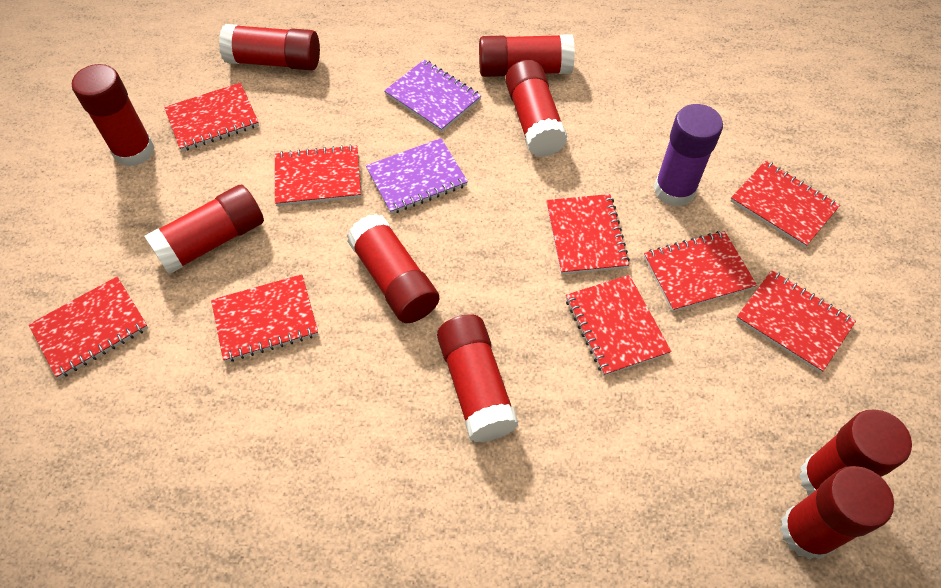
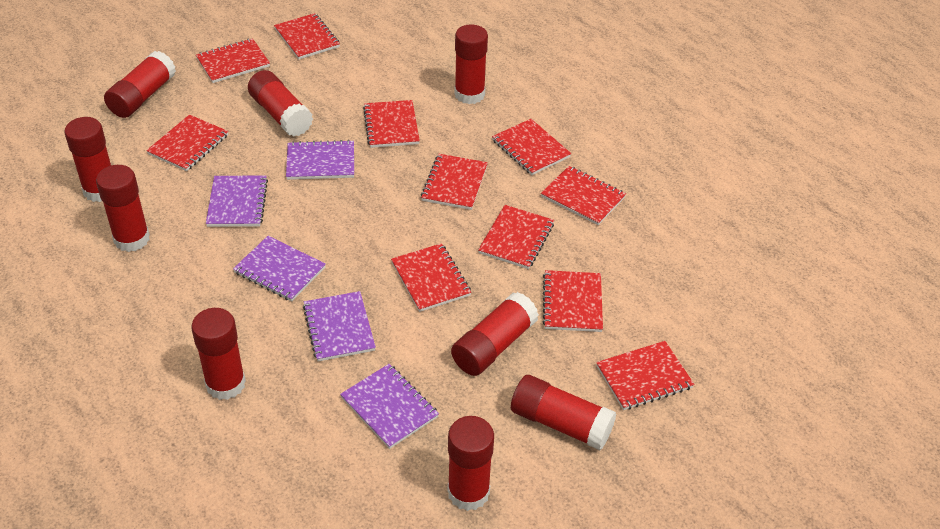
purple glue stick: 1 -> 0
purple notebook: 2 -> 5
red notebook: 9 -> 11

